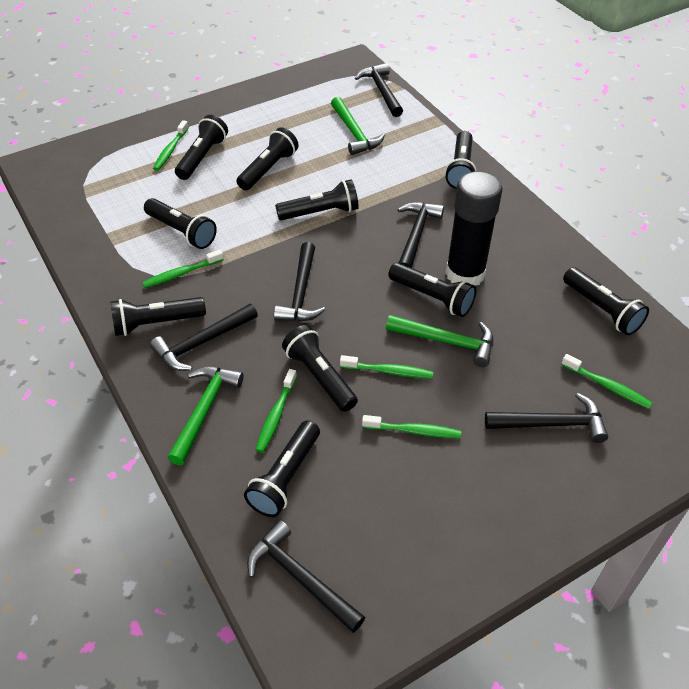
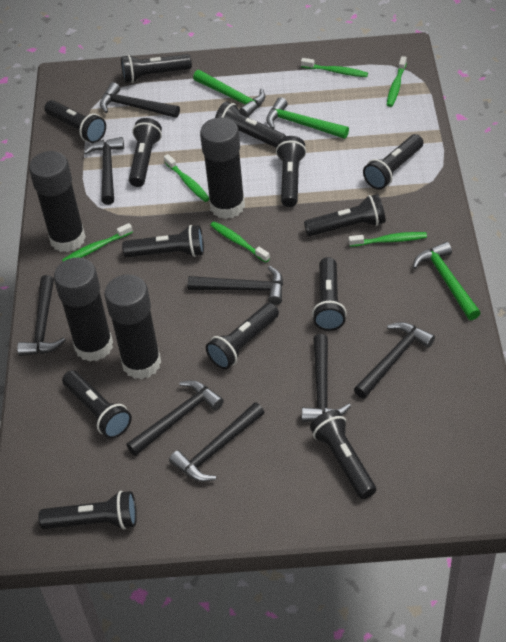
black flashlight: 10 -> 13
black glue stick: 1 -> 4
black hammer: 6 -> 8

